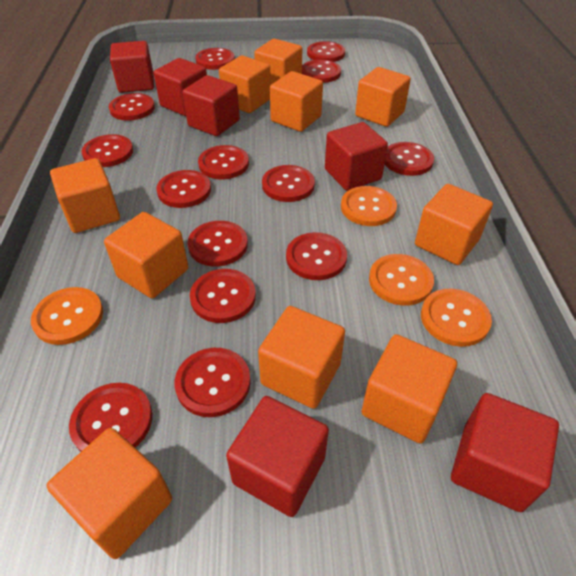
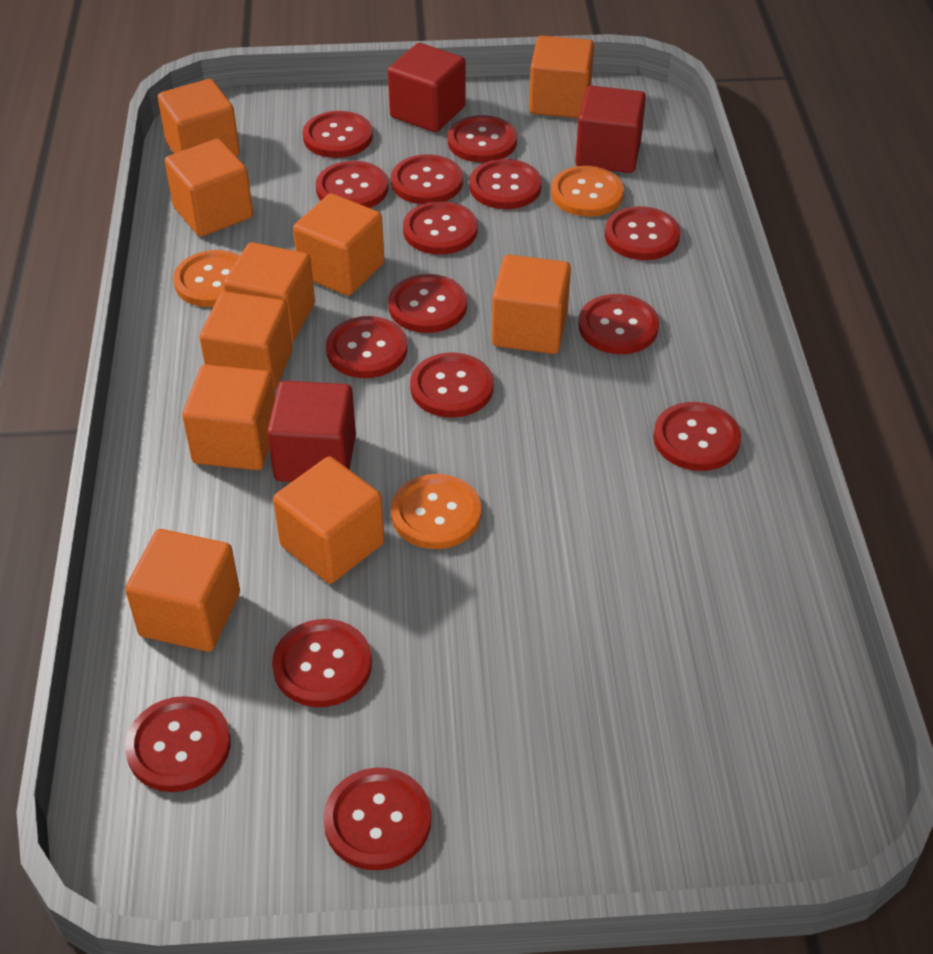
orange button: 4 -> 3
red button: 14 -> 15
red cube: 6 -> 3

